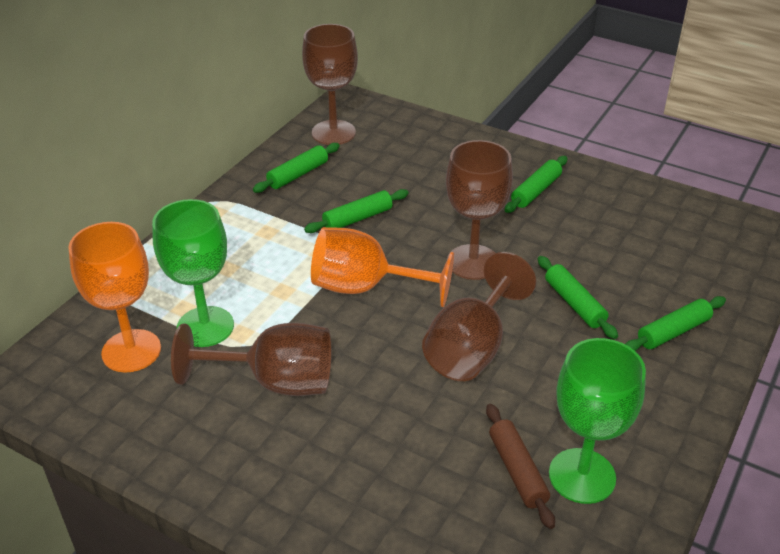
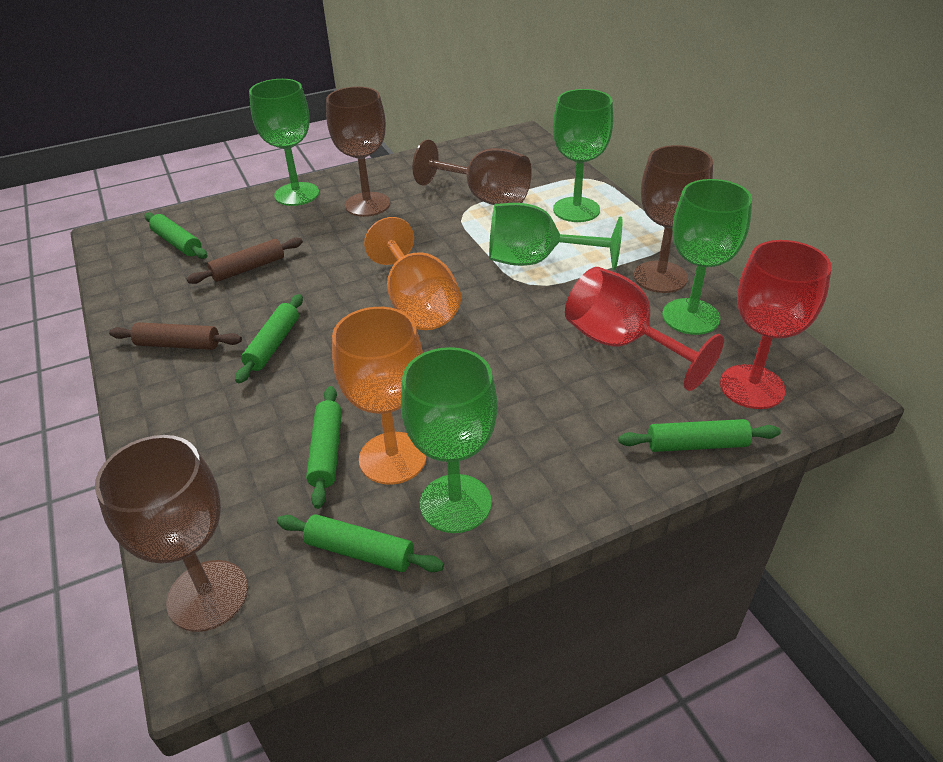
brown rolling pin: 1 -> 2
green goblet: 2 -> 5
red goblet: 0 -> 2

